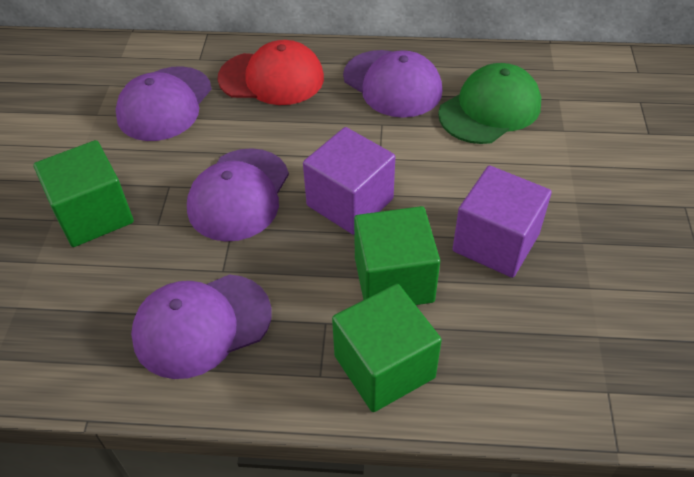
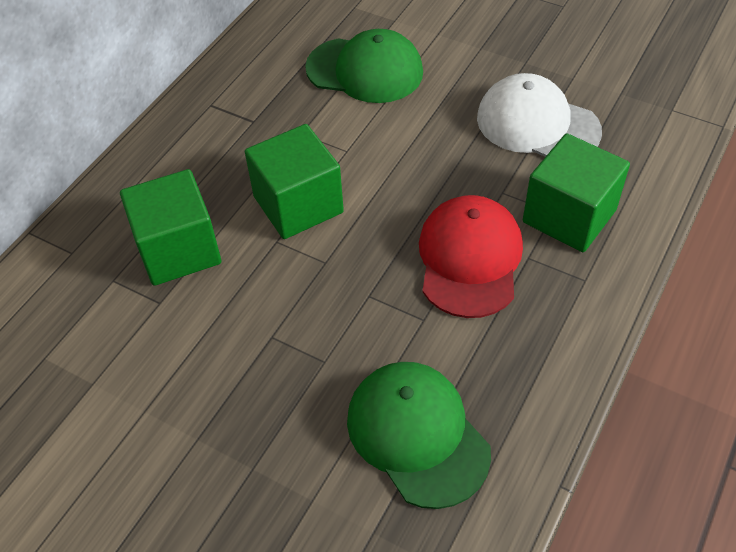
green cap: 1 -> 2
purple cap: 4 -> 0
purple cube: 2 -> 0
white cap: 0 -> 1

